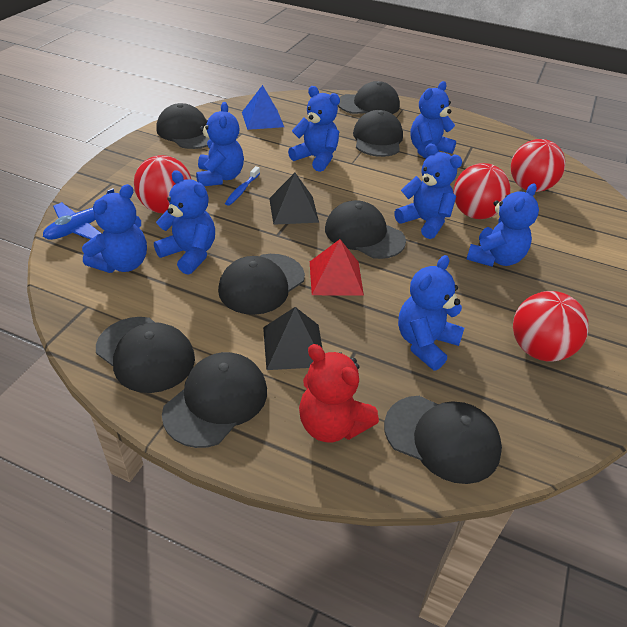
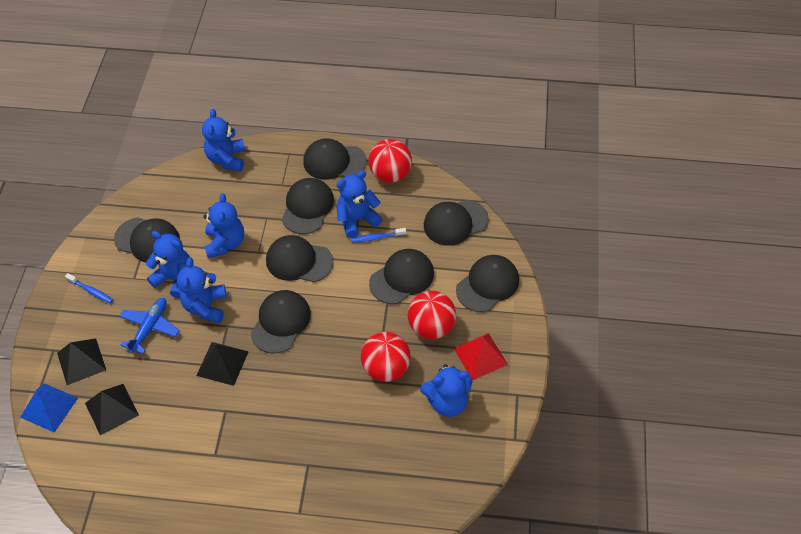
black pyramid: 2 -> 3
blue teddy bear: 8 -> 6
blue toothbrush: 1 -> 2
red ball: 4 -> 3
red teddy bear: 1 -> 0

